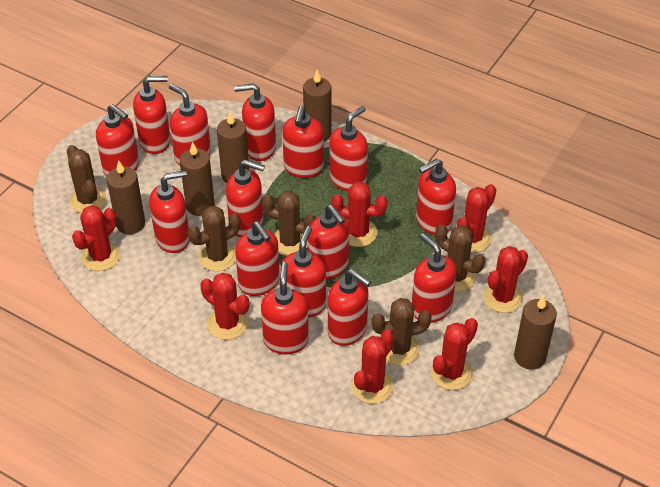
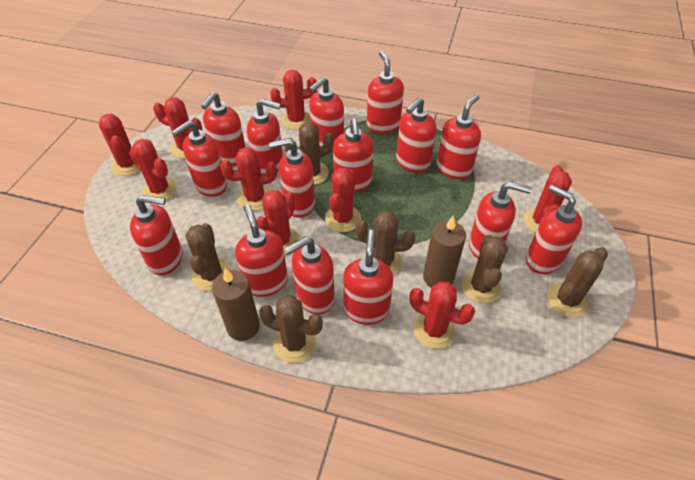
brown cactus: 5 -> 6
brown candle: 5 -> 2
red cactus: 7 -> 9

